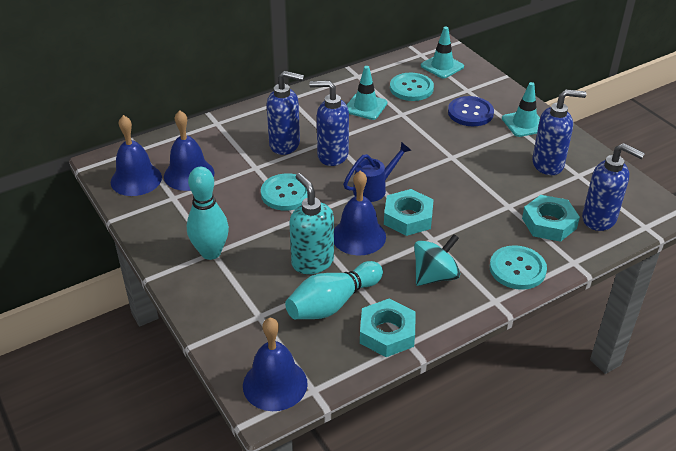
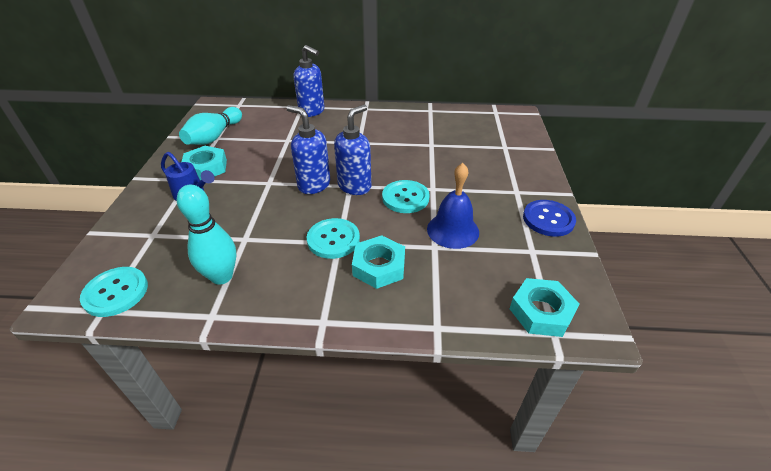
blue bell: 4 -> 1
blue soap dispenser: 4 -> 3
turquoise soap dispenser: 1 -> 0
turquoise spinning top: 1 -> 0
turquoise traffic cone: 3 -> 0

